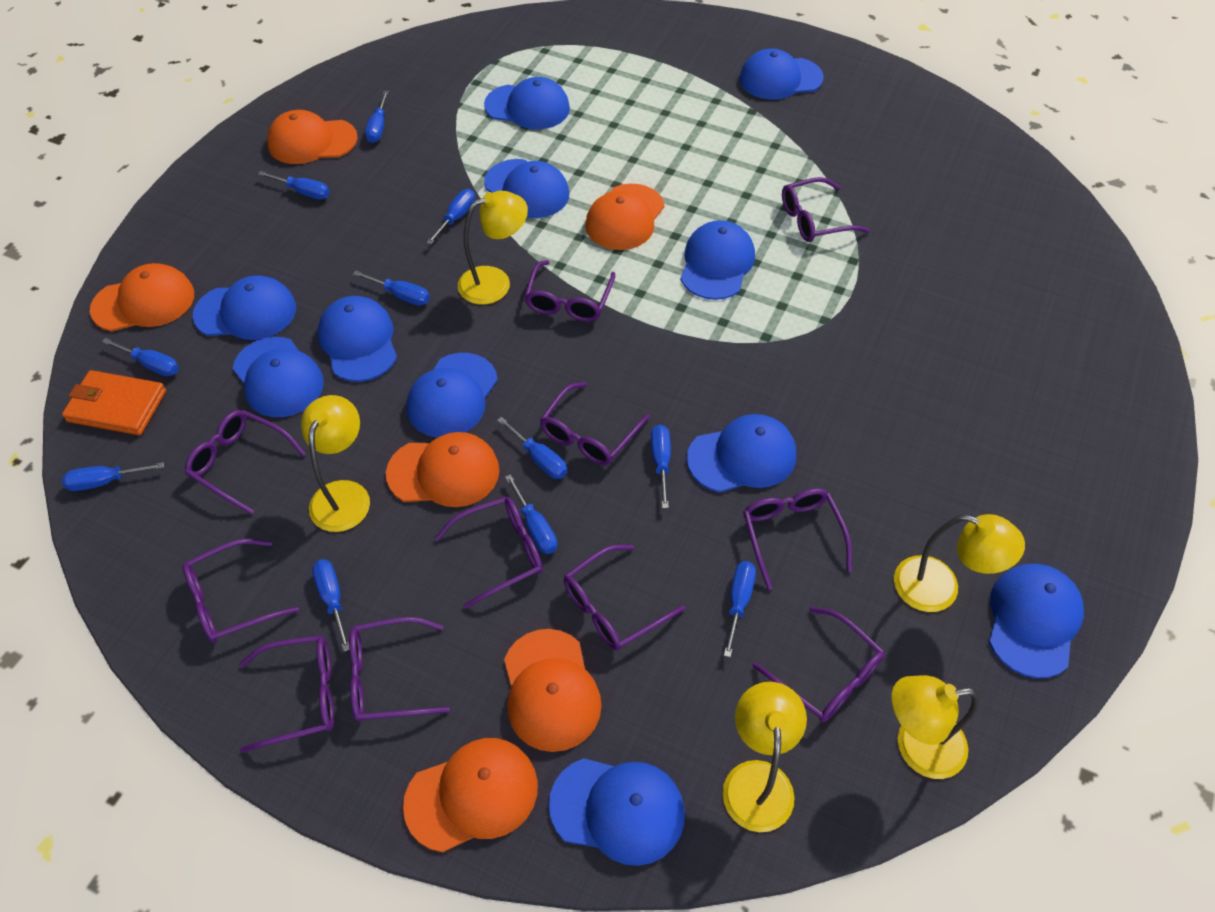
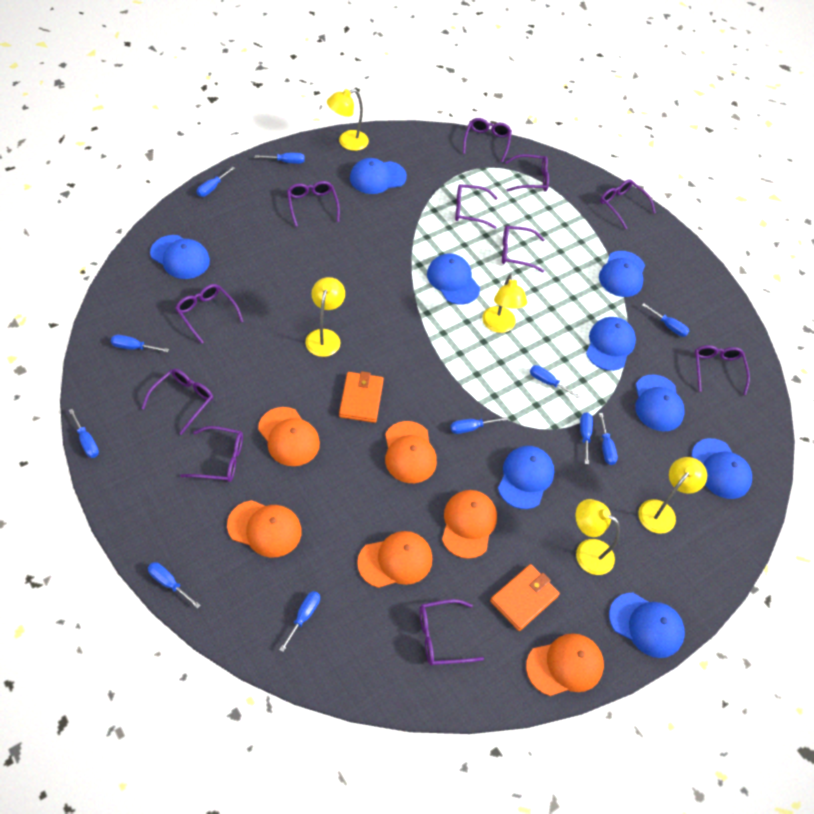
blue cap: 11 -> 9
orange wallet: 1 -> 2

